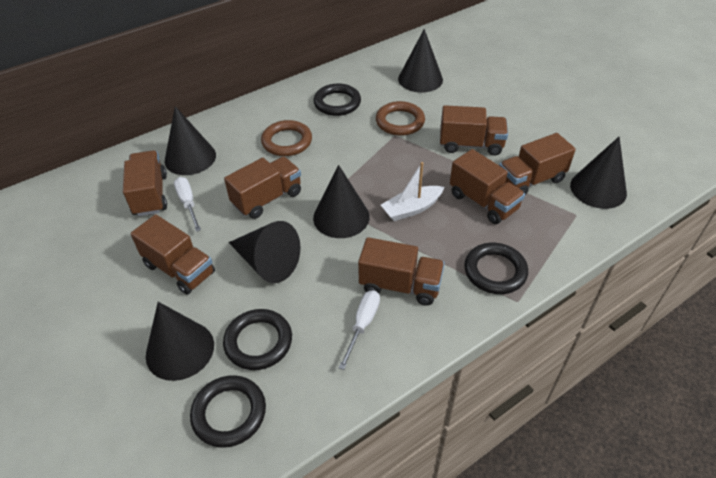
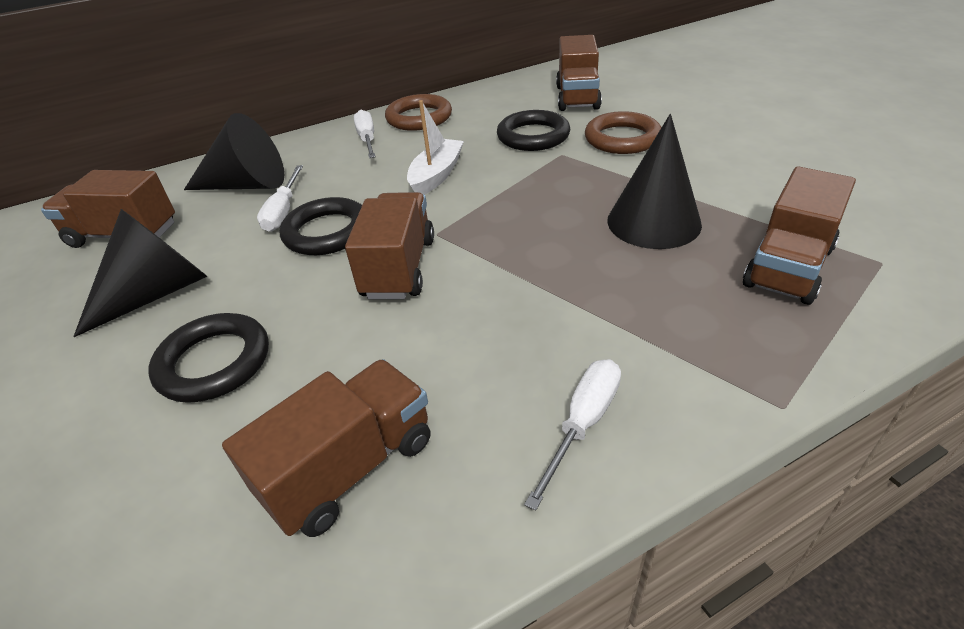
black cone: 6 -> 3
black ring: 4 -> 3
brown truck: 7 -> 5
white screwdriver: 2 -> 3

